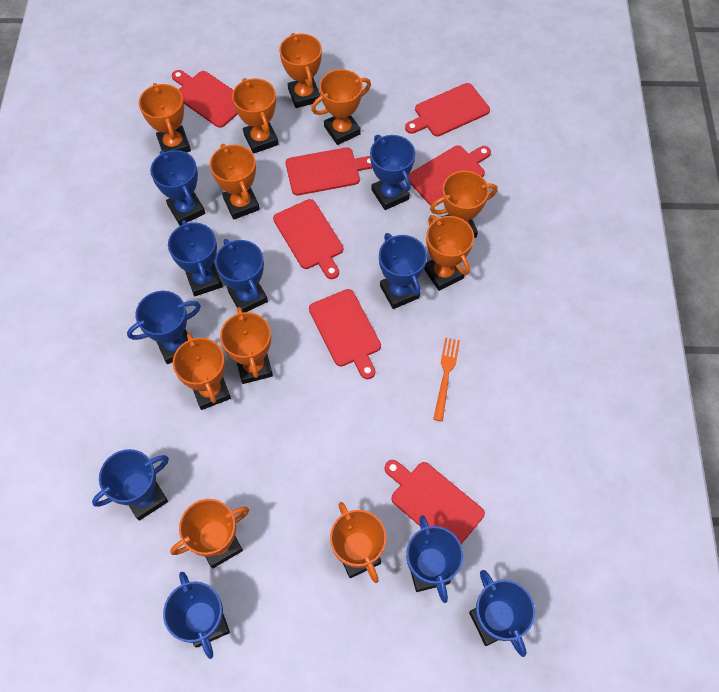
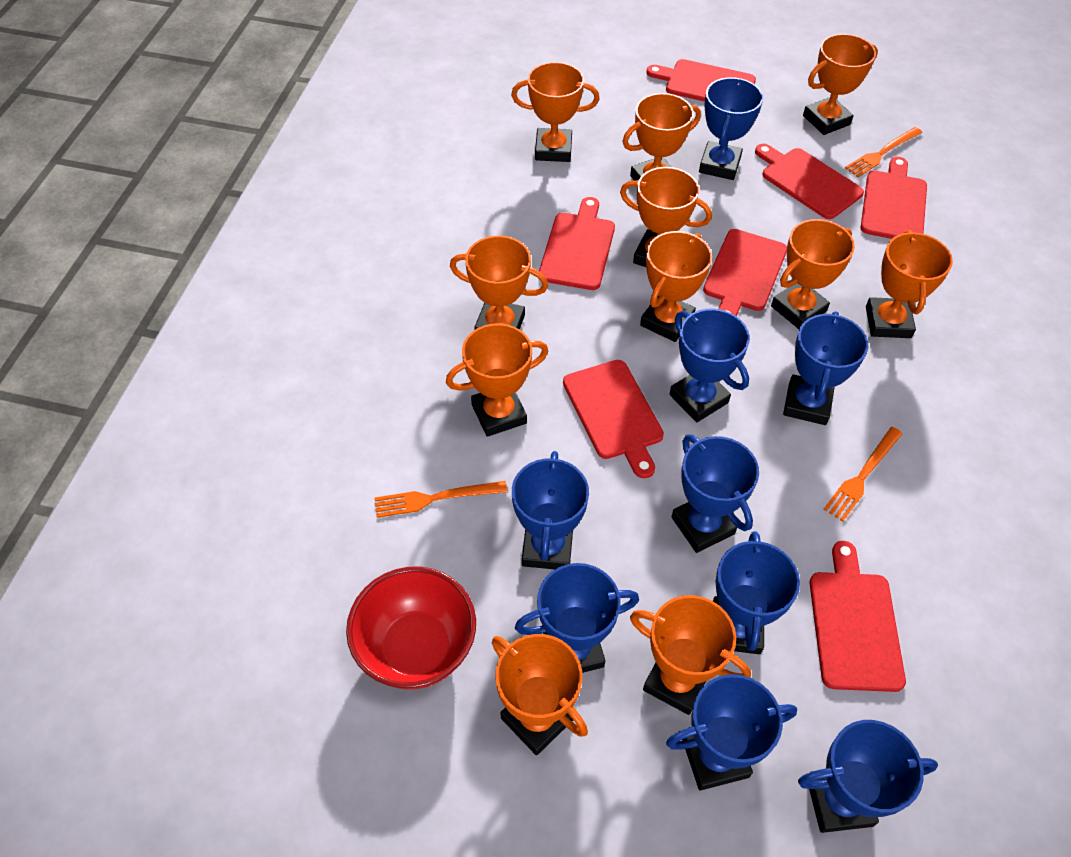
blue trophy: 10 -> 9
orange fork: 1 -> 3
red bowl: 0 -> 1

